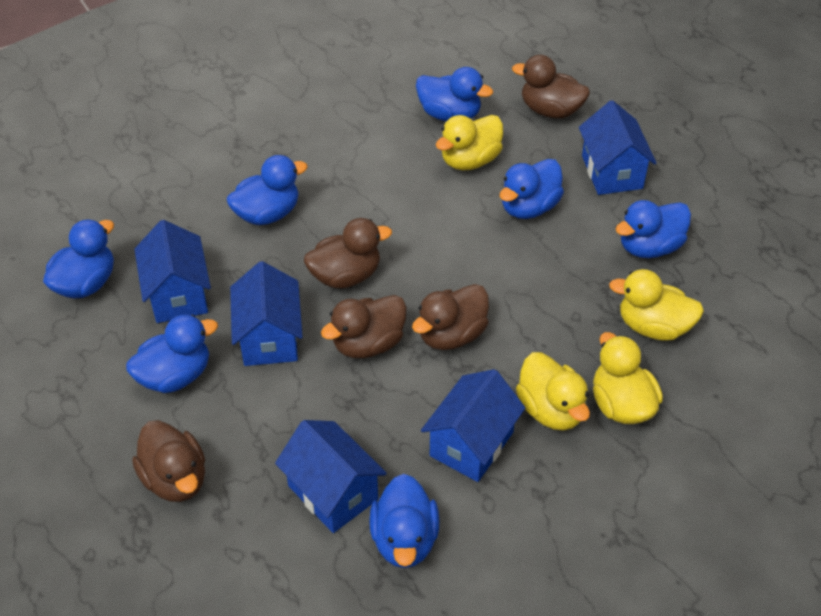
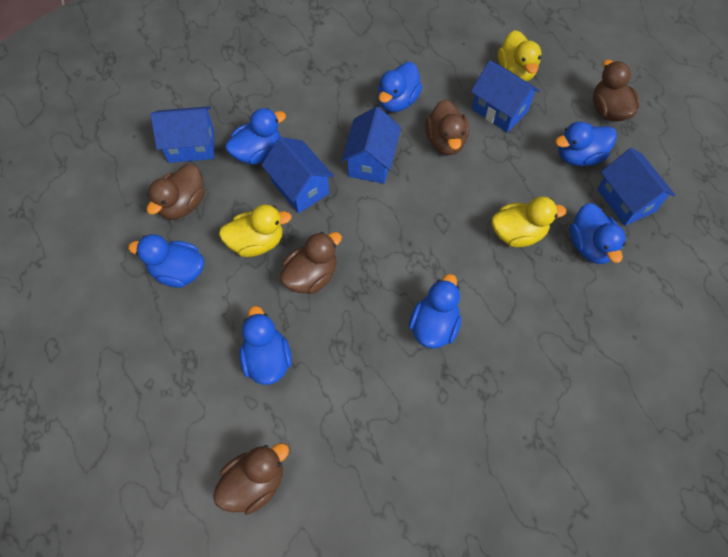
yellow duck: 4 -> 3

